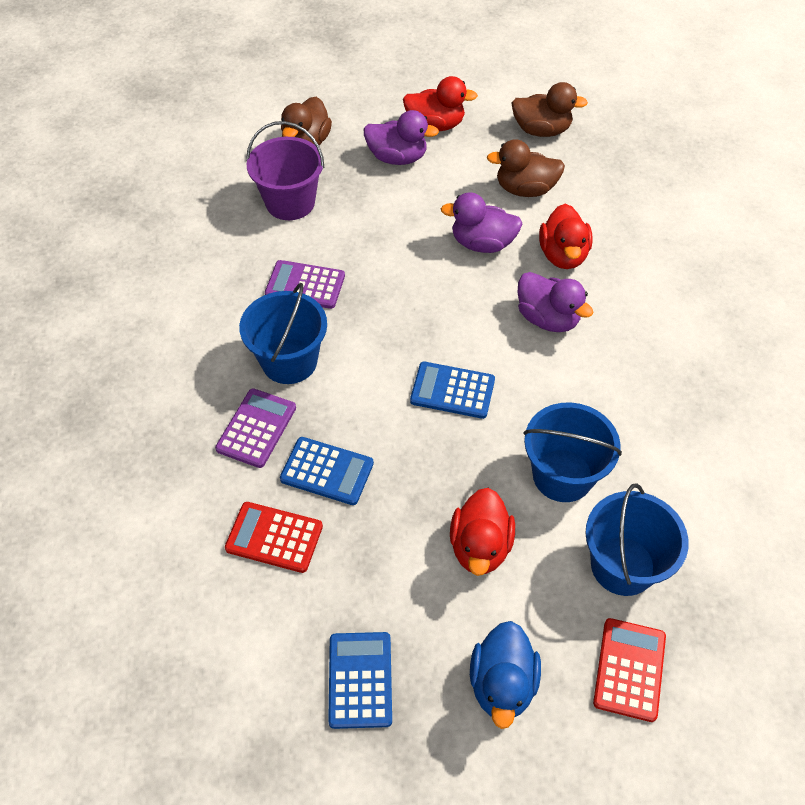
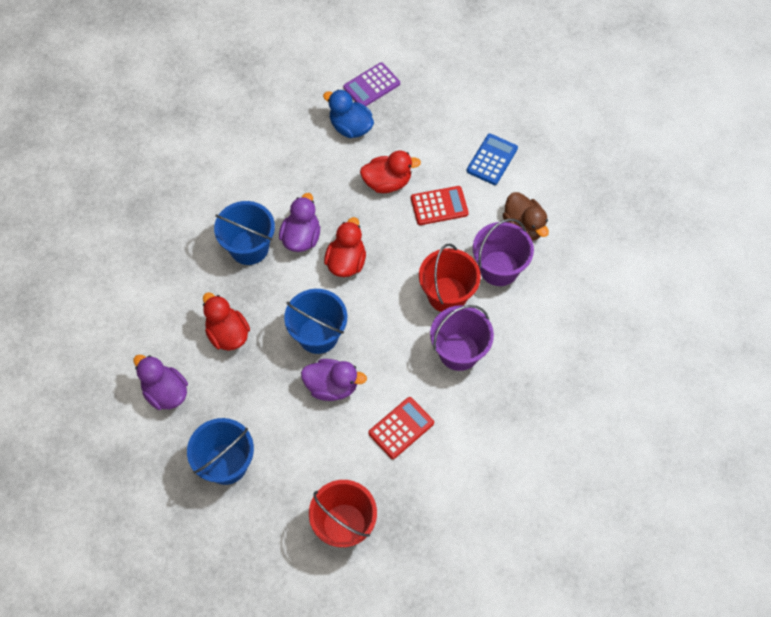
blue calculator: 3 -> 1
brown duck: 3 -> 1
purple bucket: 1 -> 2
purple calculator: 2 -> 1
red bucket: 0 -> 2

